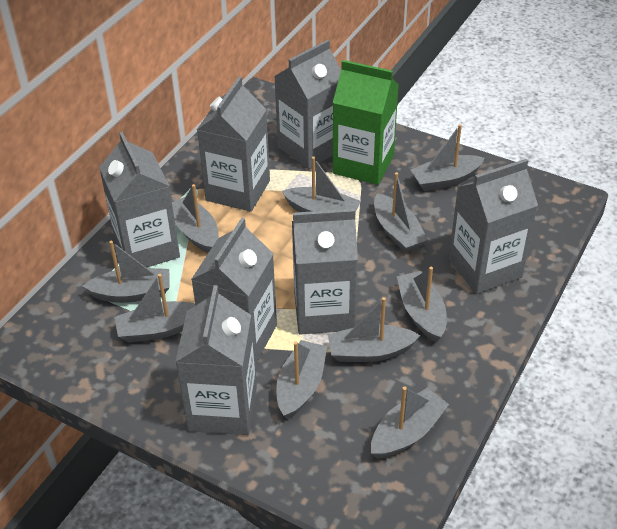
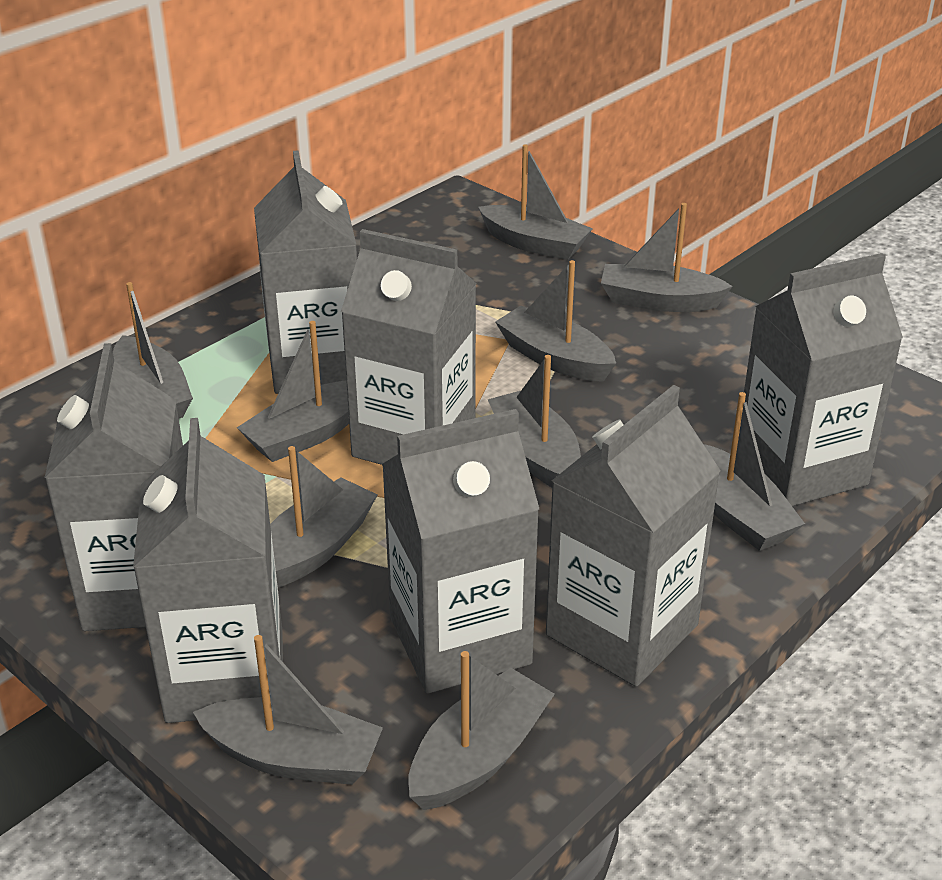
green carton: 1 -> 0

